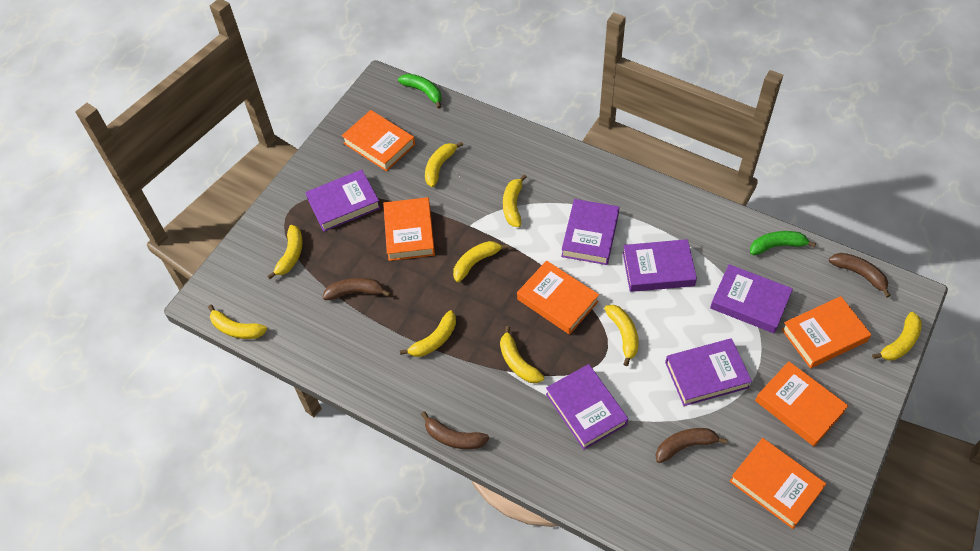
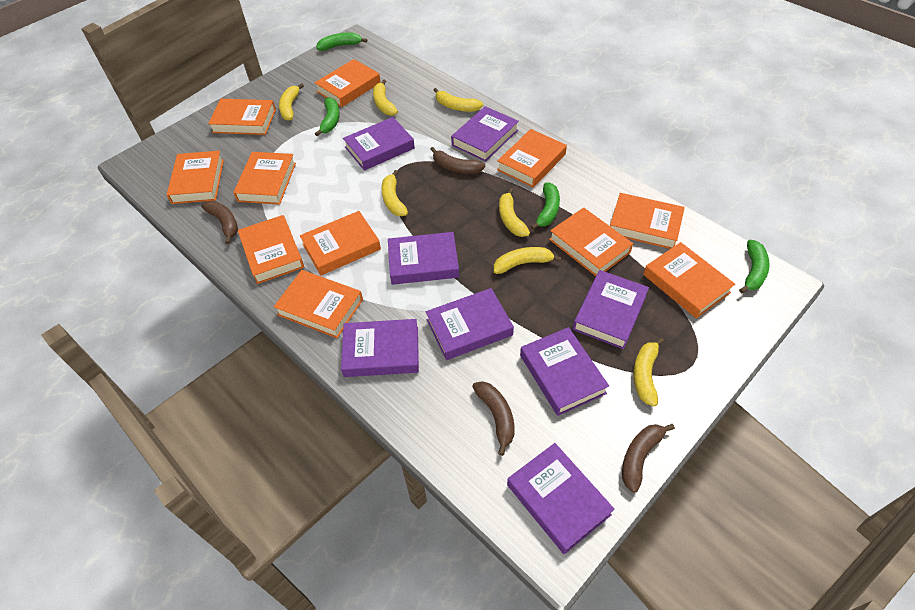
green banana: 2 -> 4
orange book: 6 -> 11
purple book: 6 -> 8
yellow banana: 9 -> 7

